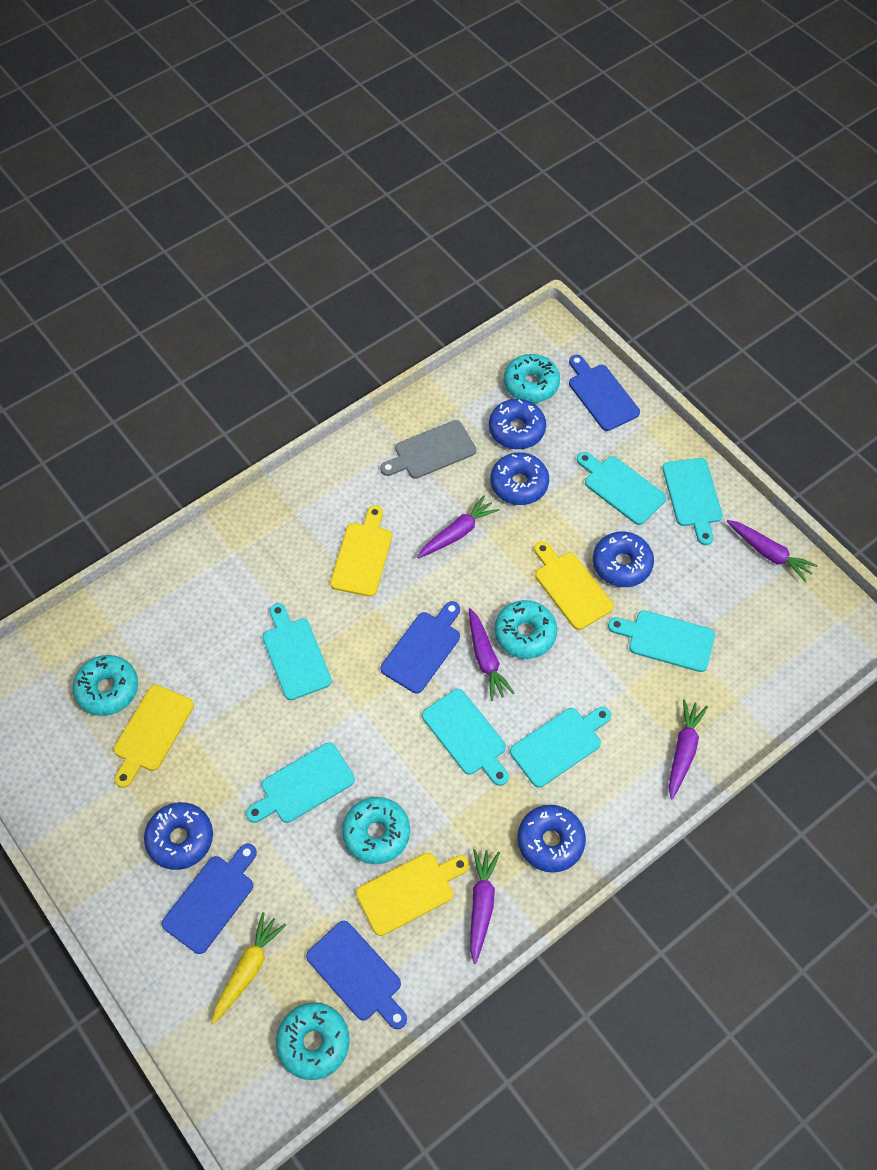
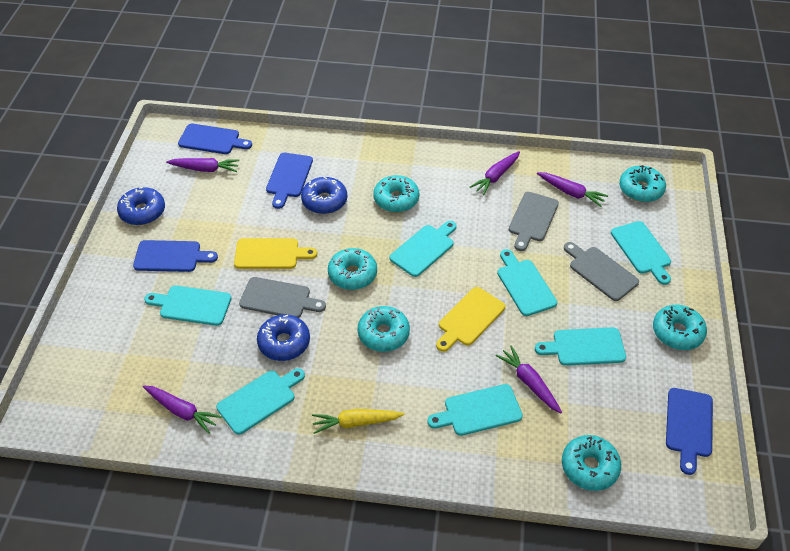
blue donut: 5 -> 3
grey cutting board: 1 -> 3
turquoise donut: 5 -> 6
yellow cutting board: 4 -> 2

